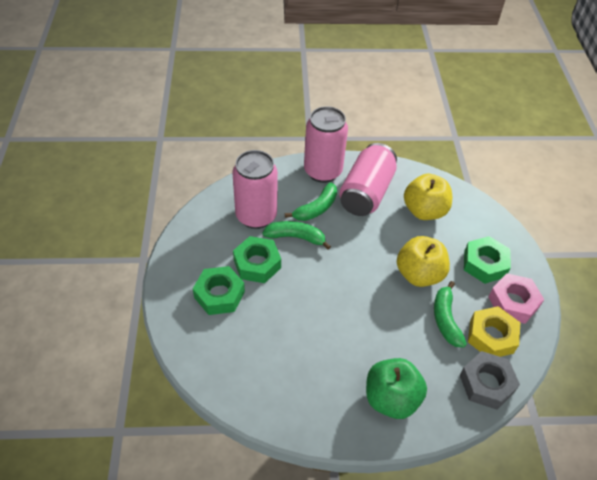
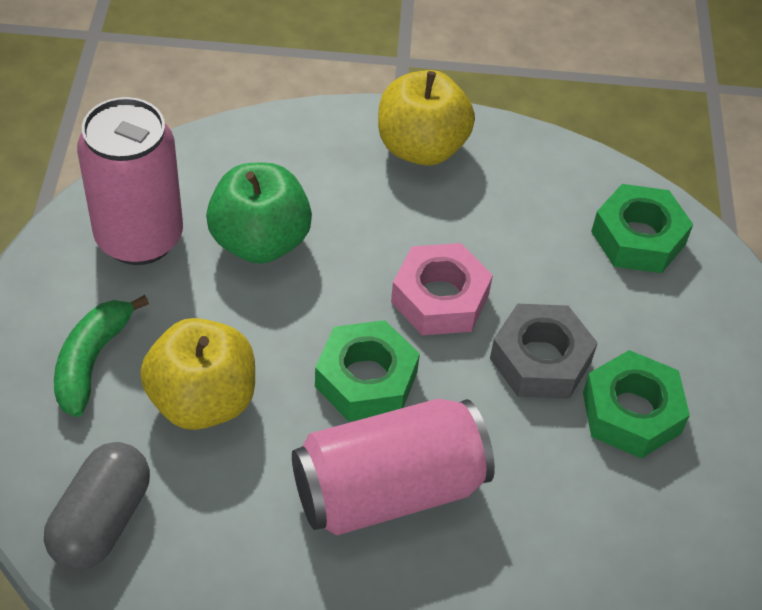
green banana: 3 -> 1
grey capsule: 0 -> 1
pink can: 3 -> 2
yellow nut: 1 -> 0

